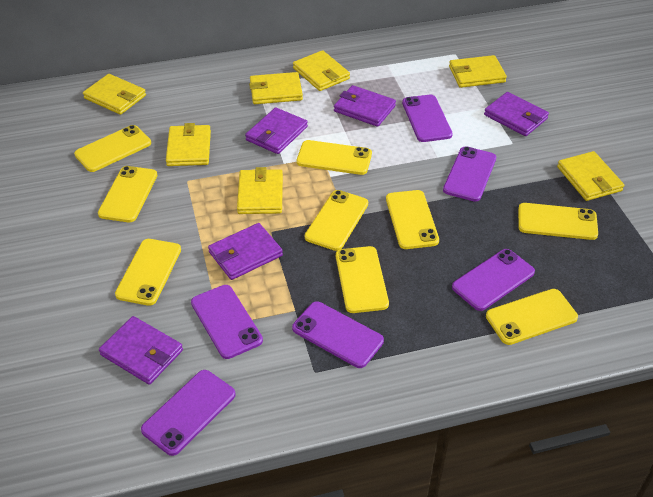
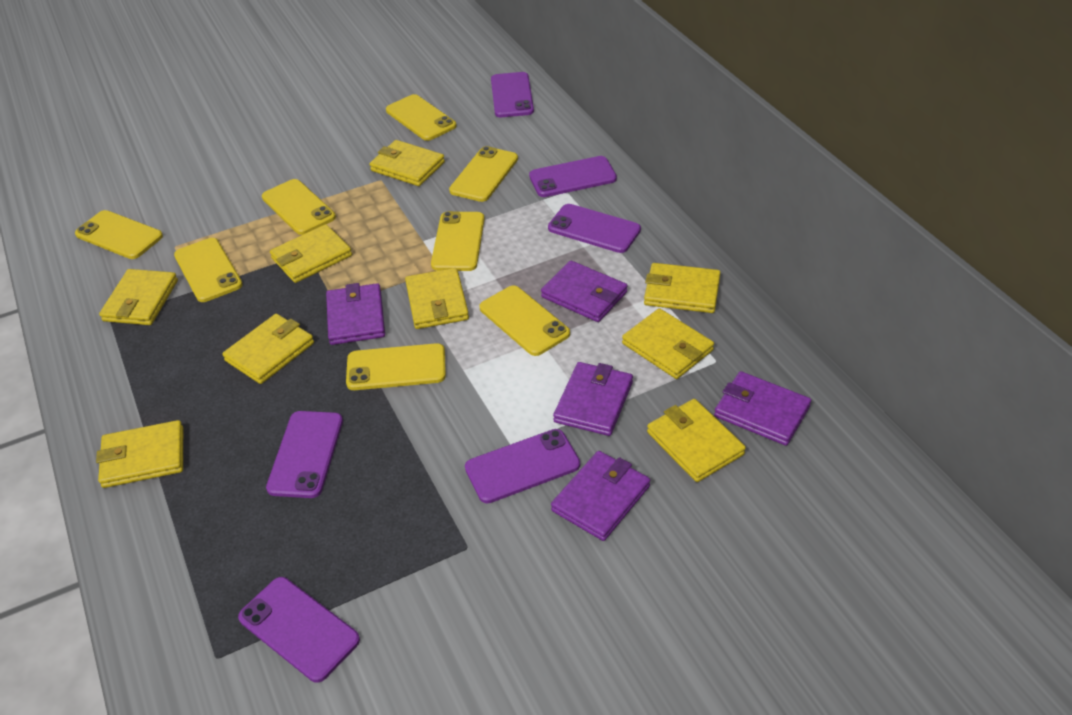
yellow phone: 9 -> 8
yellow wallet: 7 -> 9

